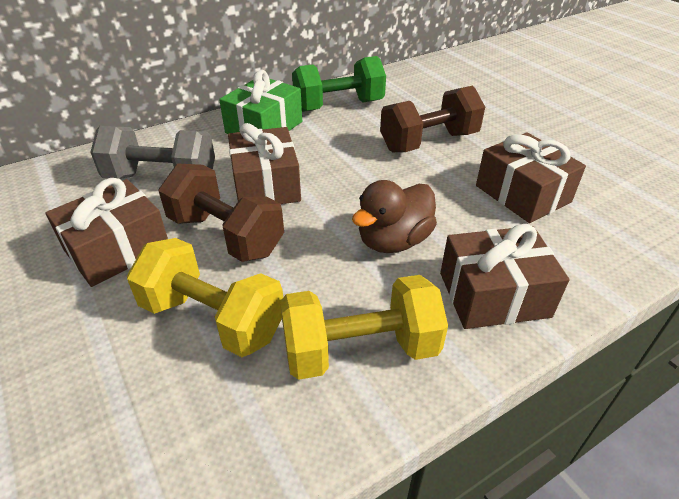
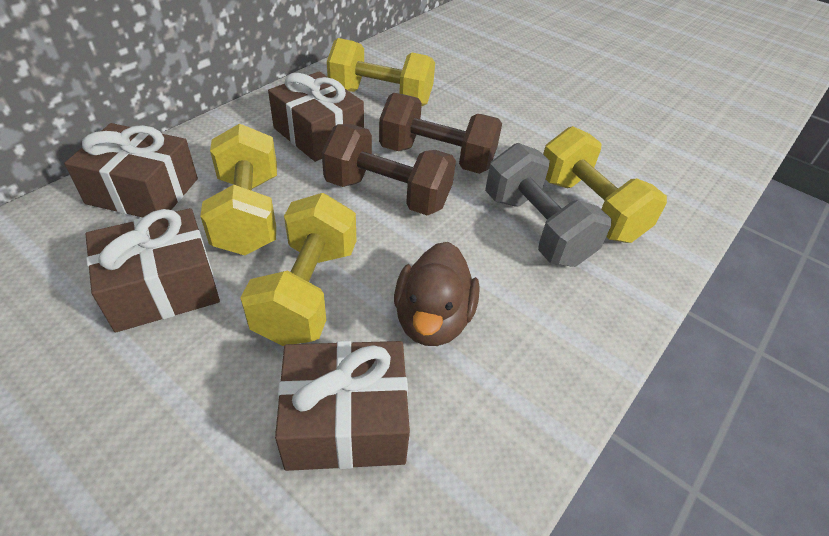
green dumbbell: 1 -> 0
green gift: 1 -> 0
yellow dumbbell: 2 -> 4

